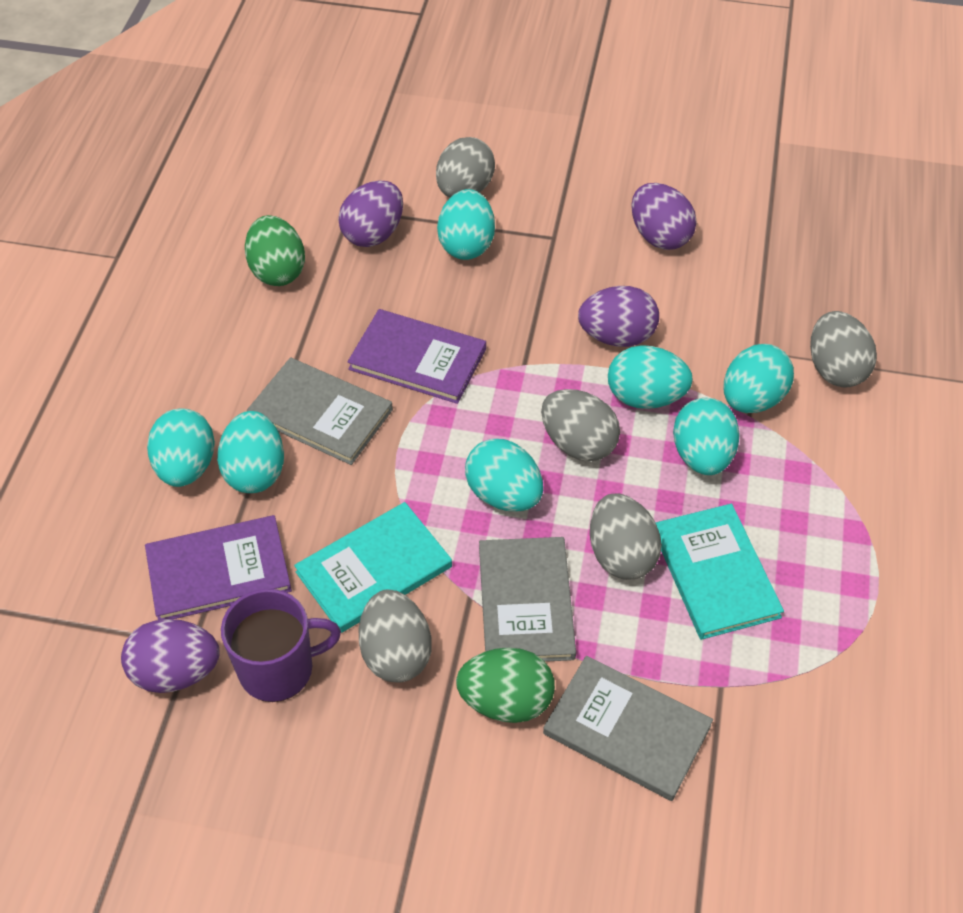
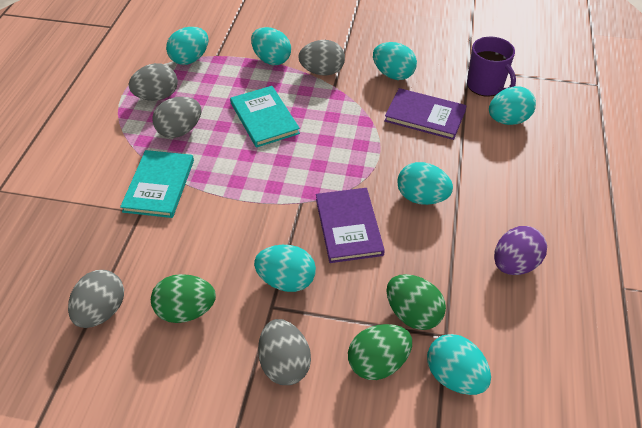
green egg: 2 -> 3
grey book: 3 -> 0
purple egg: 4 -> 1

